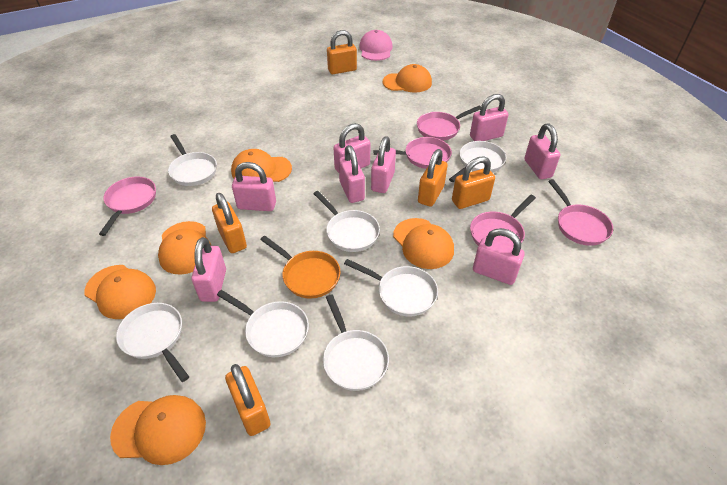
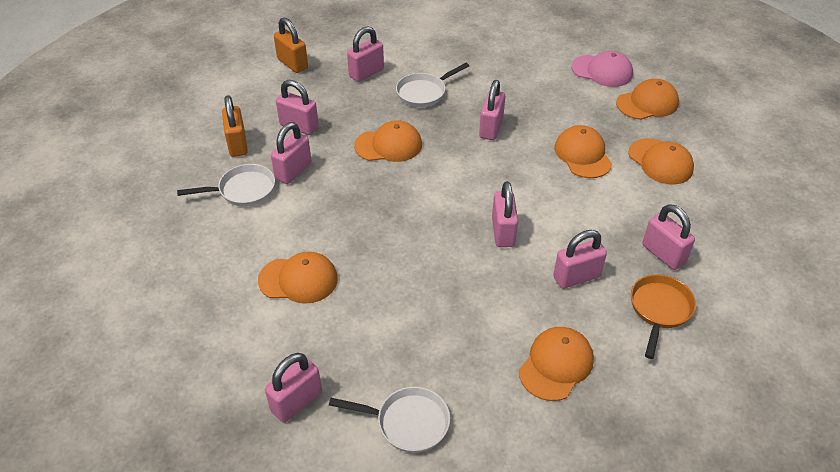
orange padlock: 5 -> 2
pink pan: 5 -> 0
white pan: 7 -> 3

